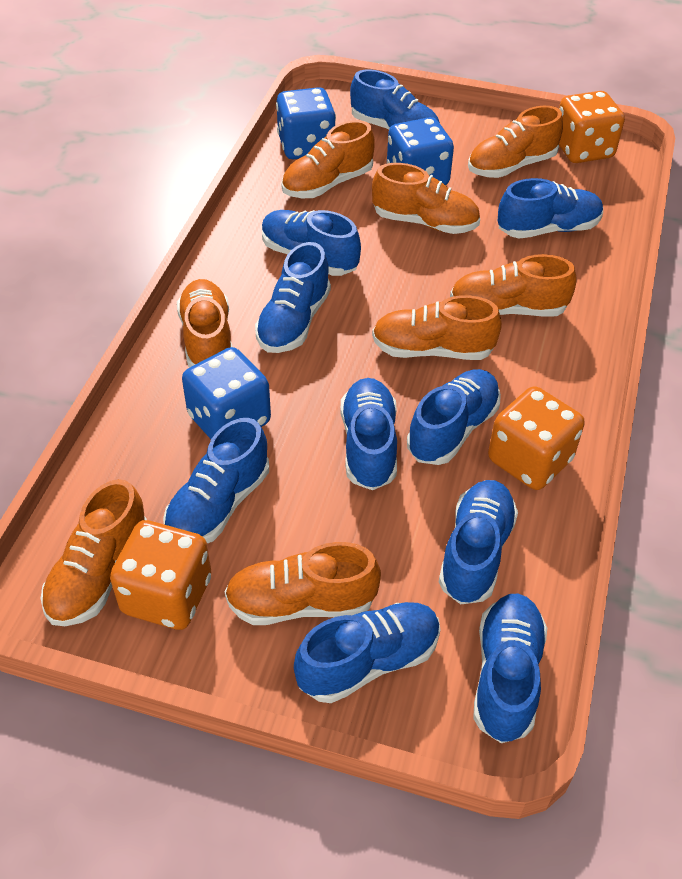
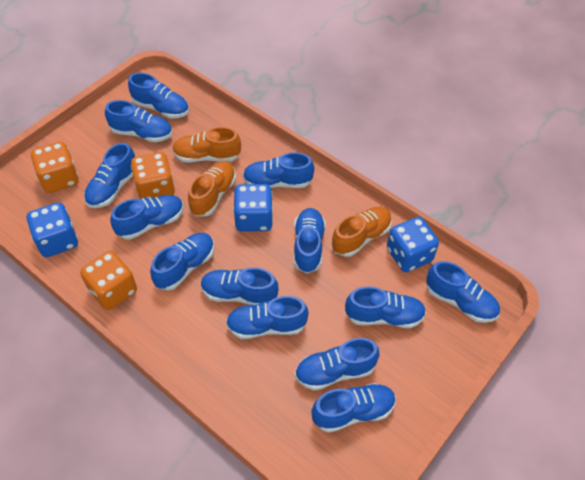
blue shoe: 10 -> 13
orange shoe: 8 -> 3

